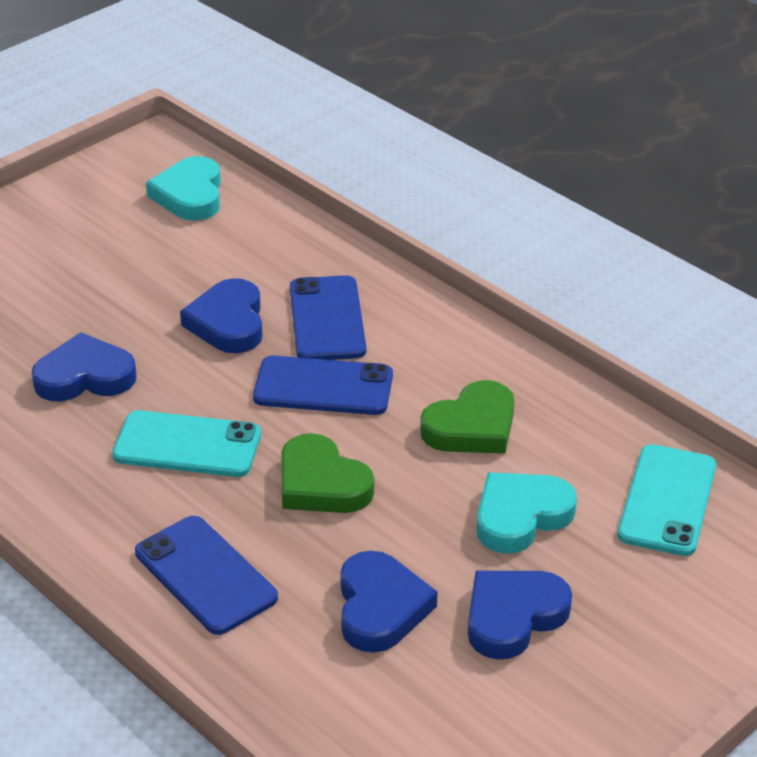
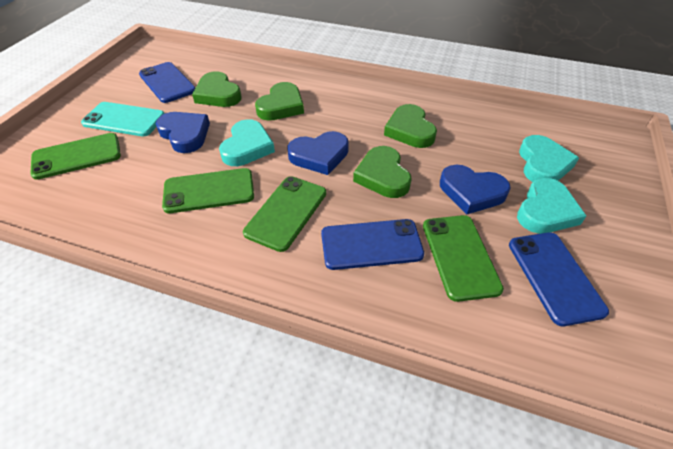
blue heart: 4 -> 3
green heart: 2 -> 4
green phone: 0 -> 4
turquoise heart: 2 -> 3
turquoise phone: 2 -> 1

